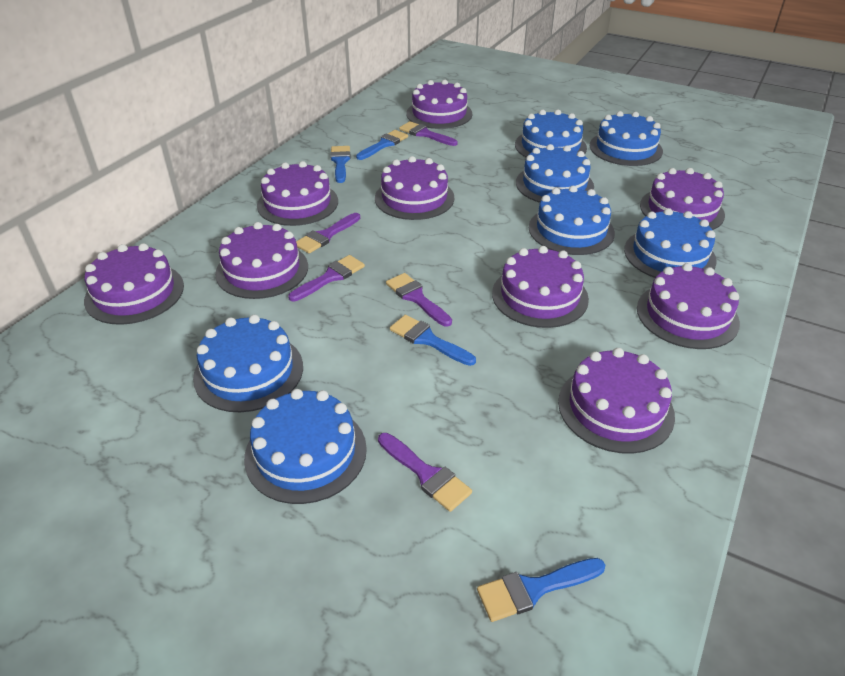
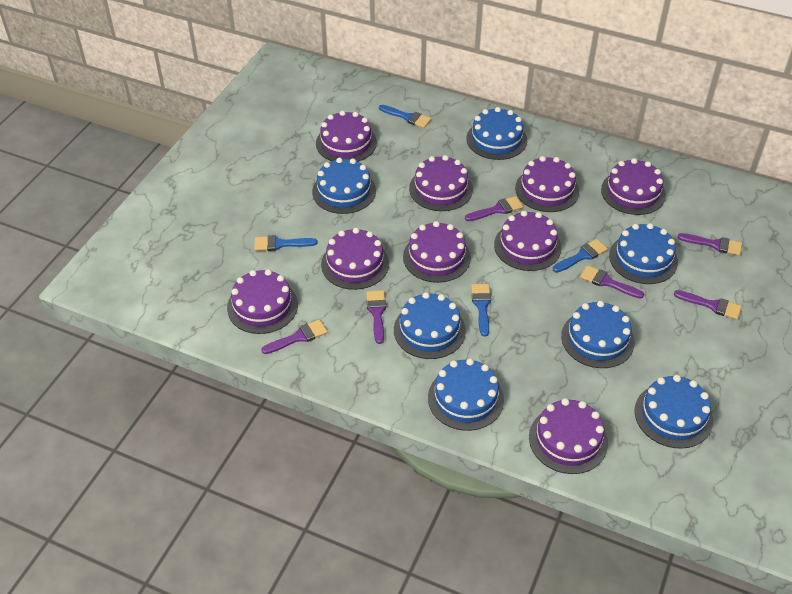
purple brush: 5 -> 6

